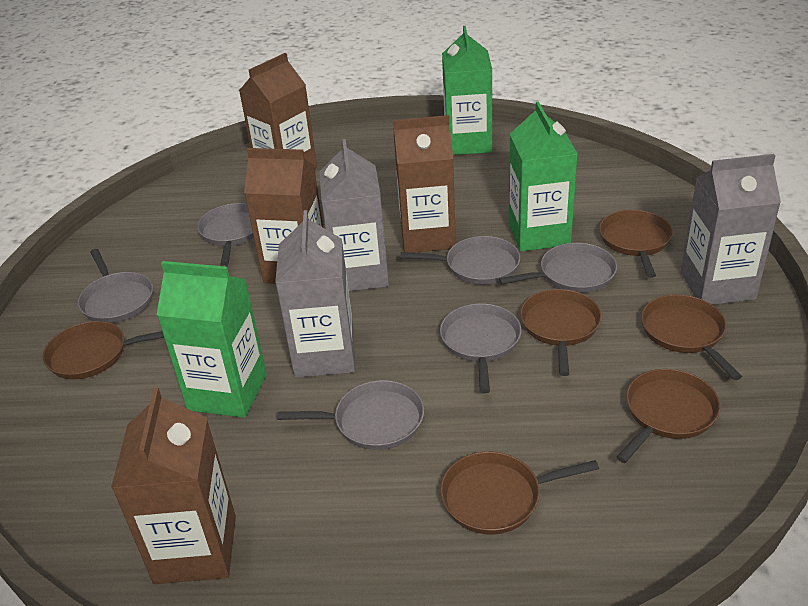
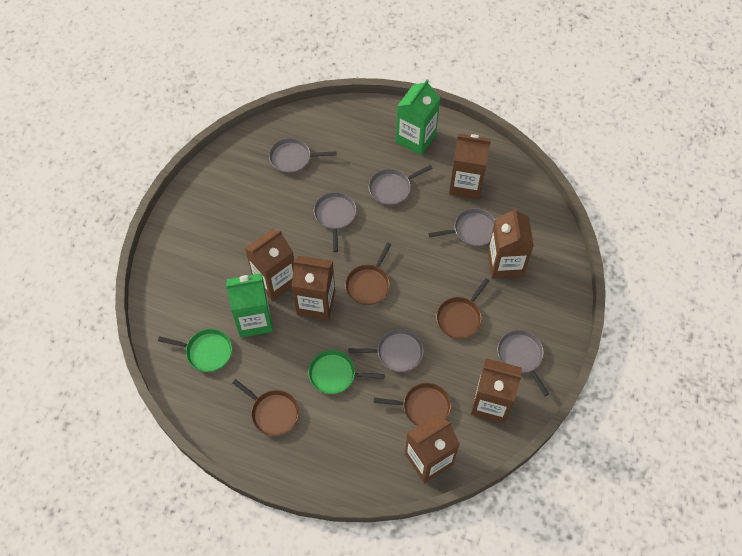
brown carton: 4 -> 6
brown pan: 6 -> 4
green carton: 3 -> 2
green pan: 0 -> 2
grey carton: 3 -> 0

